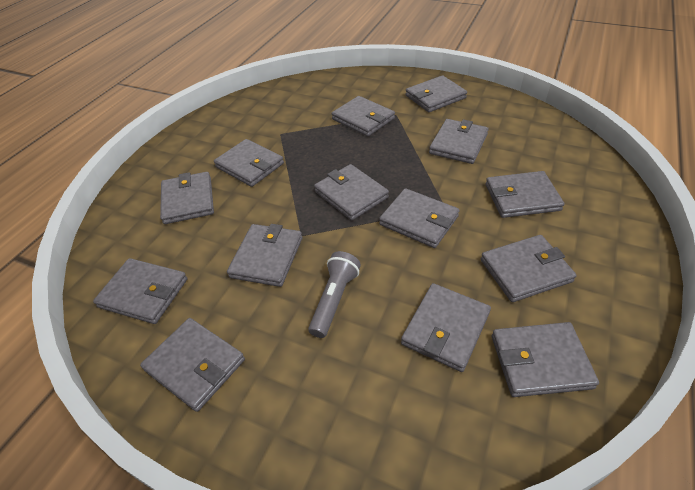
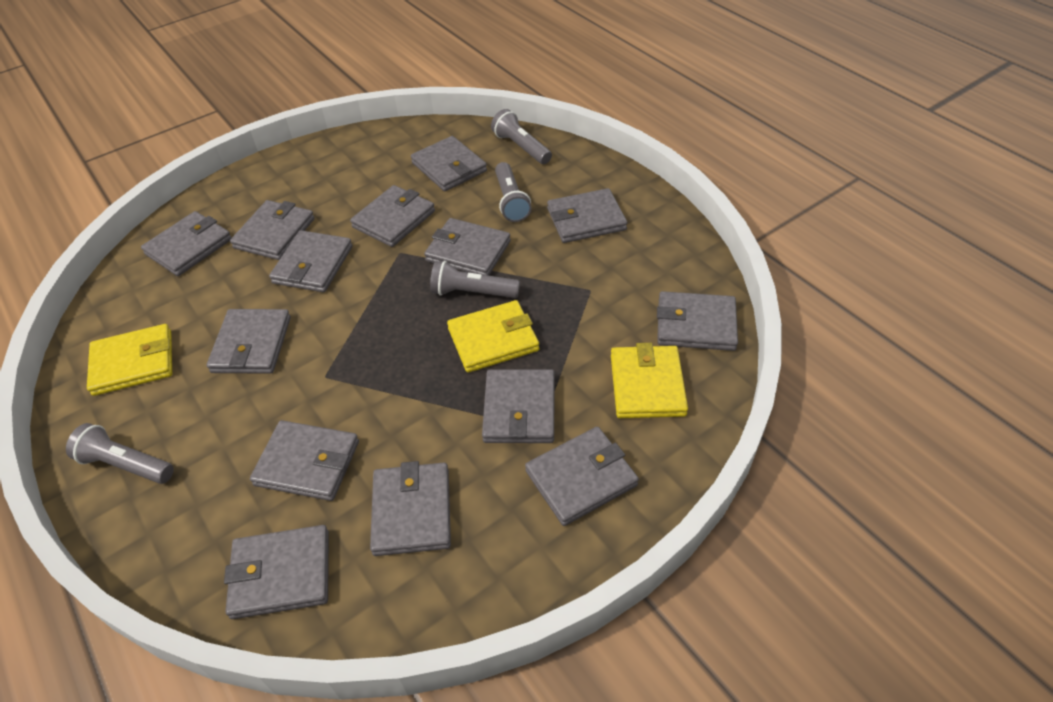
grey flashlight: 1 -> 4
yellow wallet: 0 -> 3

